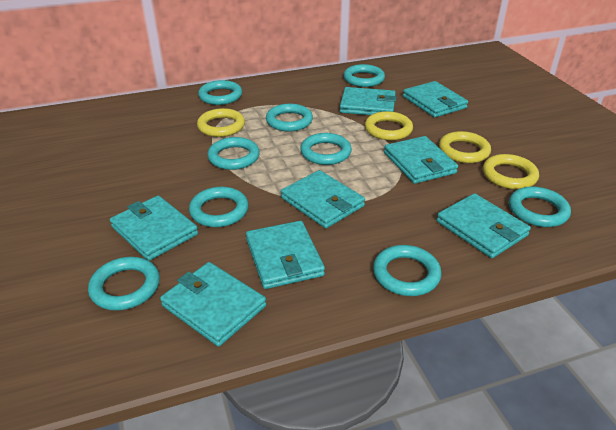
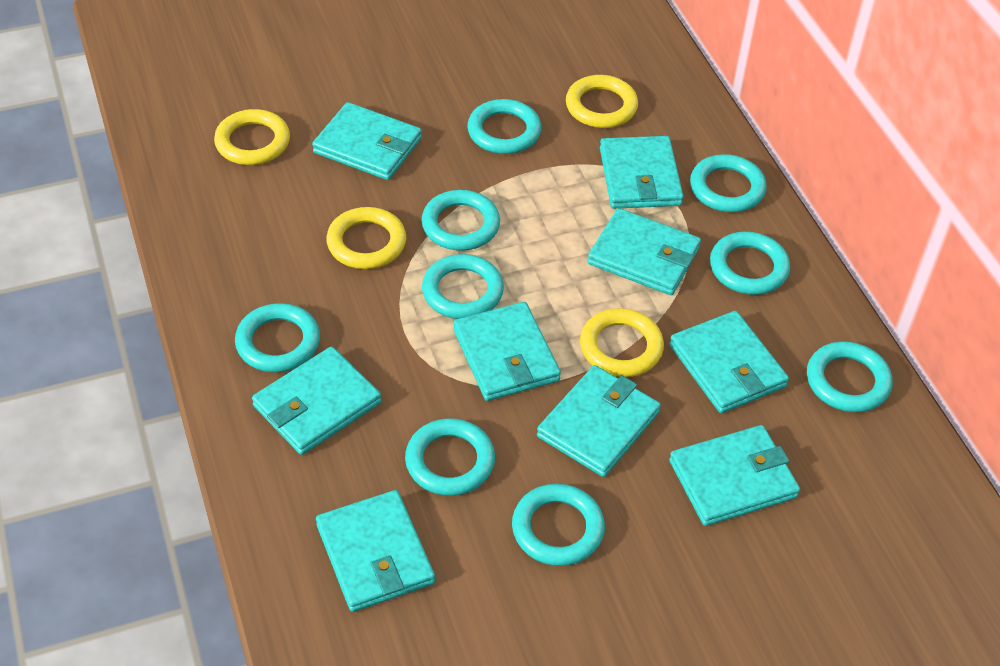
turquoise wallet: 8 -> 9

